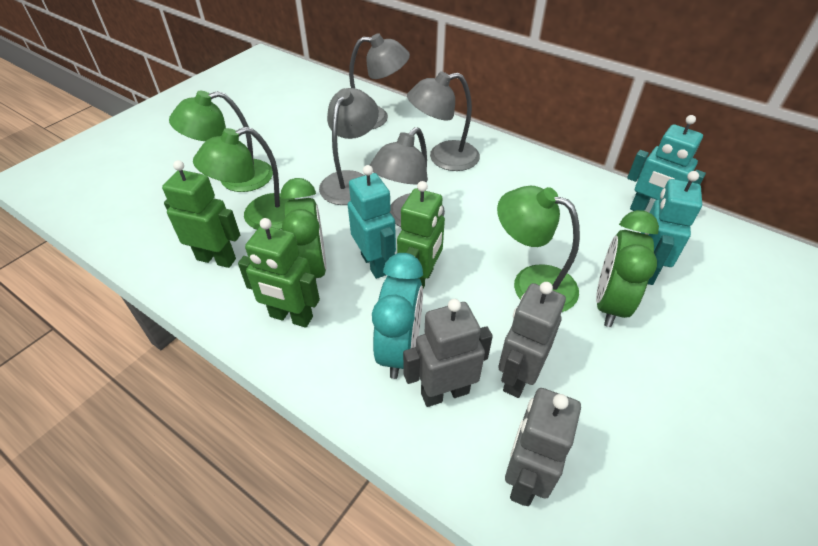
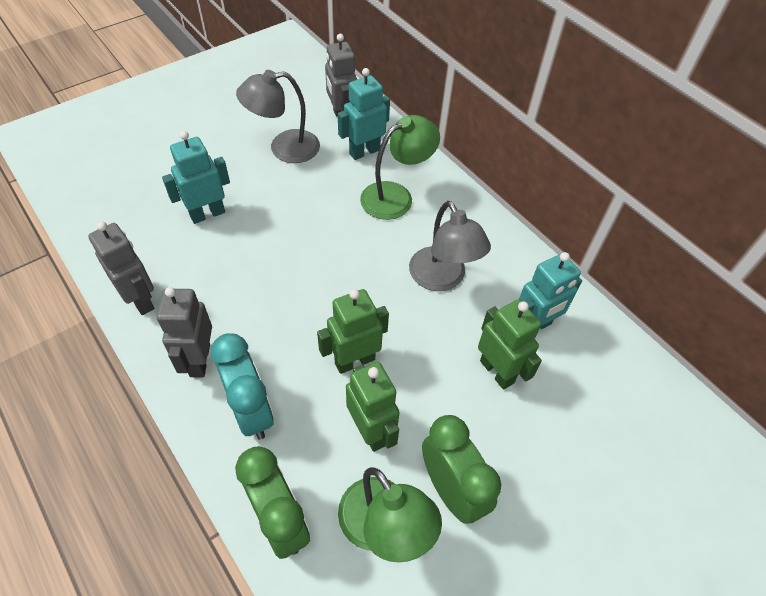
green lamp: 3 -> 2
grey lamp: 4 -> 2

